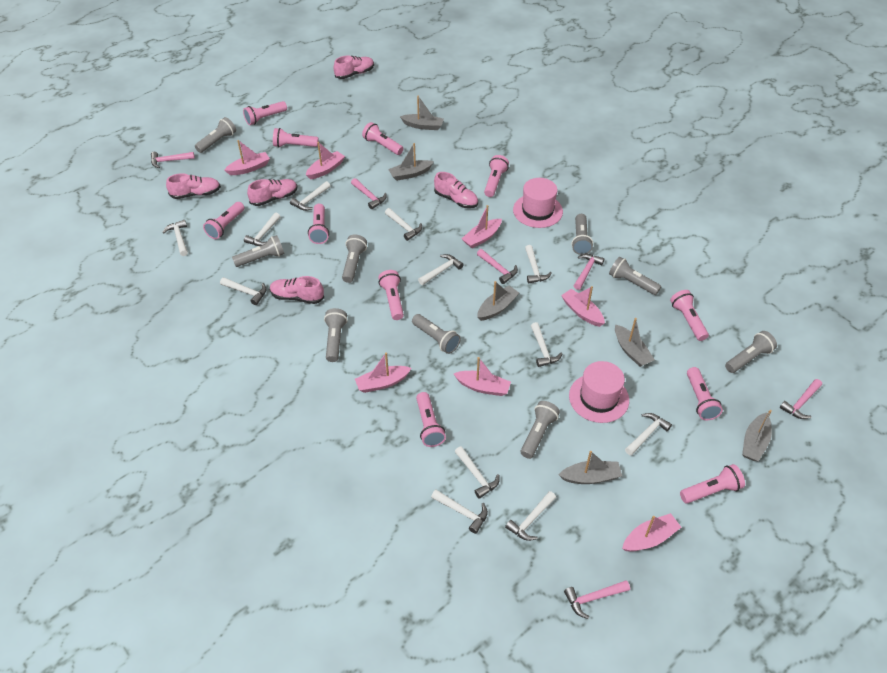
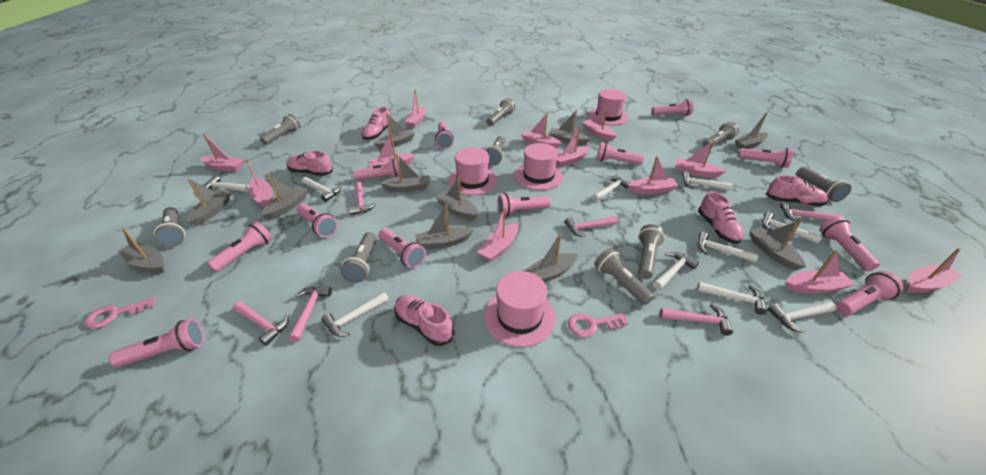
grey boat: 6 -> 11
pink boat: 7 -> 12
pink flashlight: 11 -> 12
pink hat: 2 -> 4
pink key: 0 -> 2
white hammer: 12 -> 10

